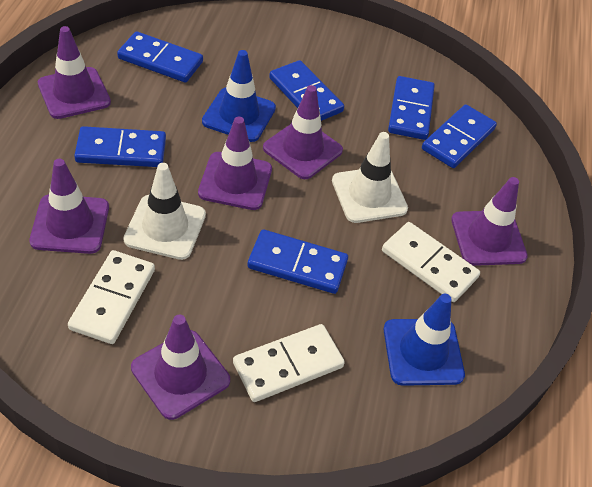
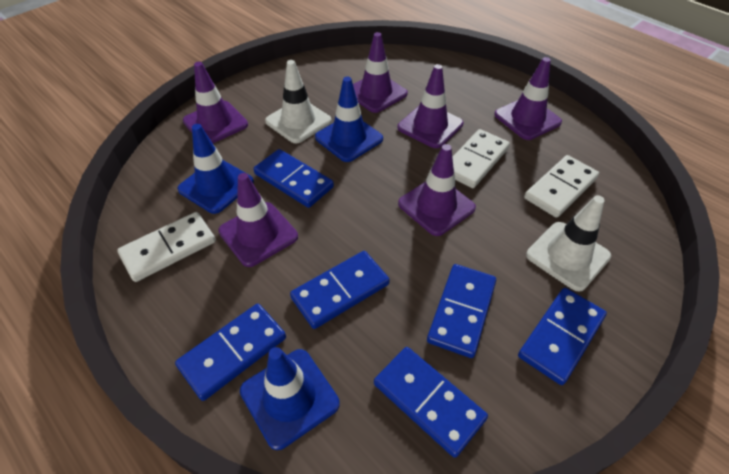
blue traffic cone: 2 -> 3

